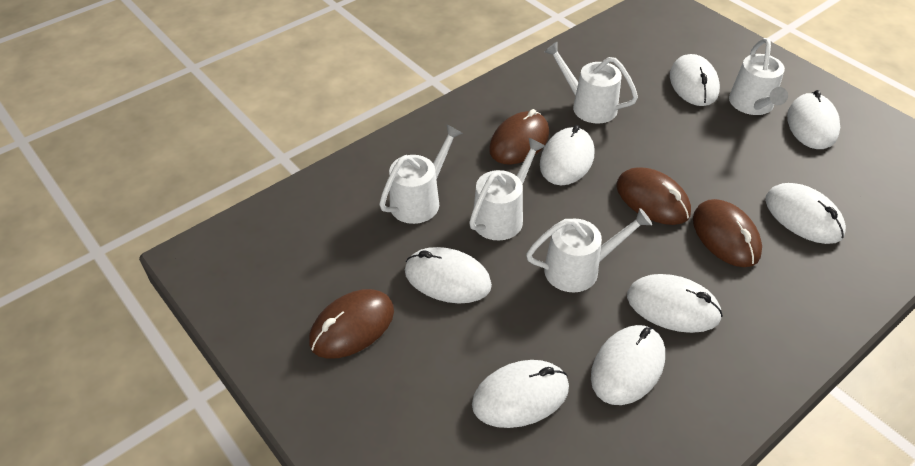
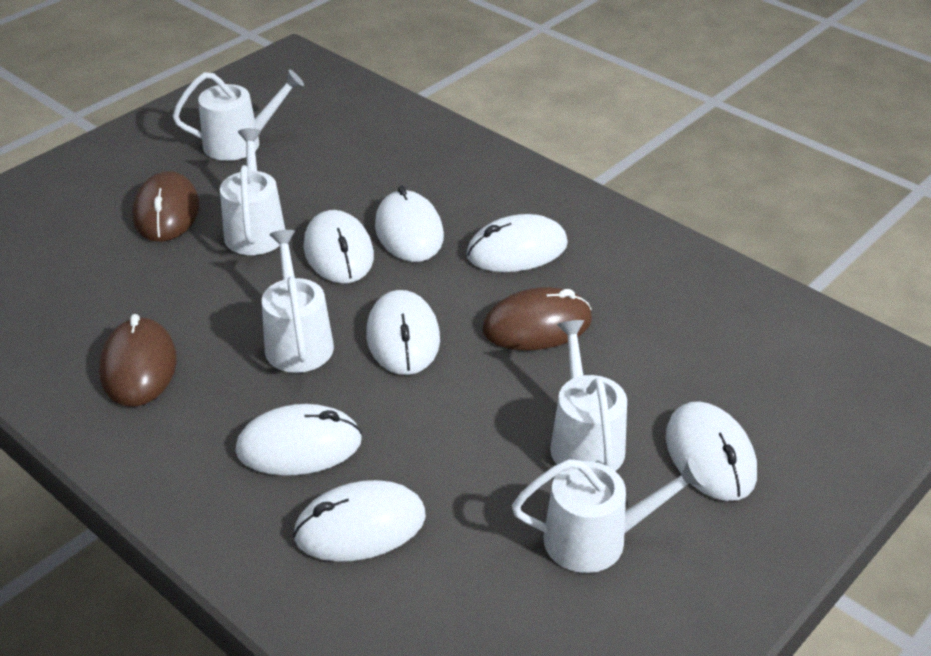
brown mouse: 4 -> 3
white mouse: 8 -> 7

